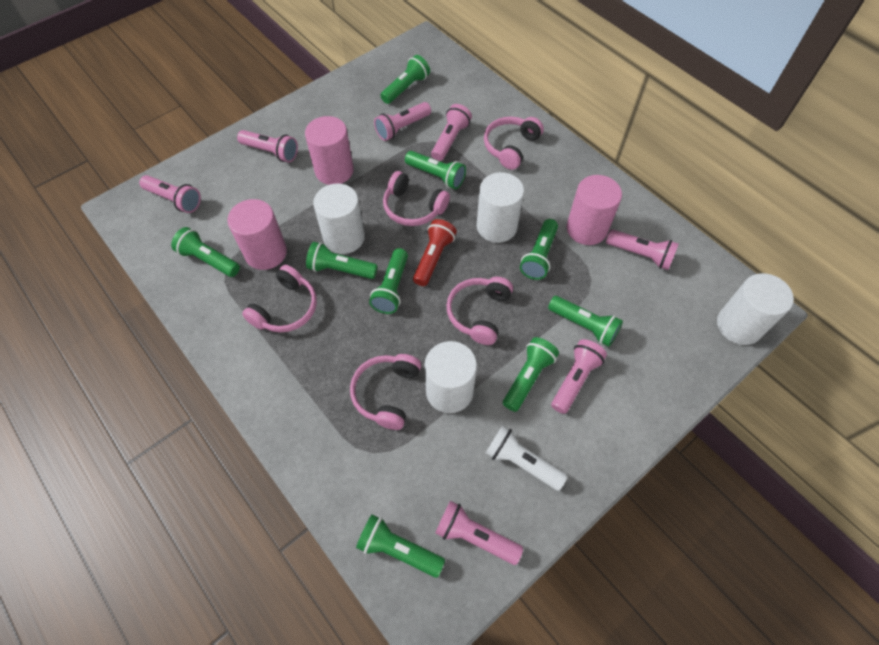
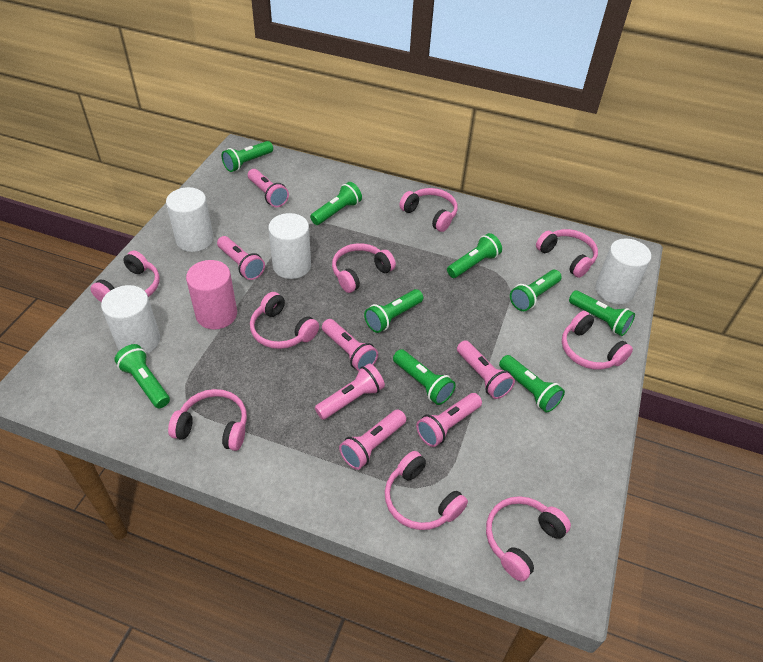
pink cylinder: 3 -> 1
pink headphones: 5 -> 9
red flashlight: 1 -> 0
white flashlight: 1 -> 0

